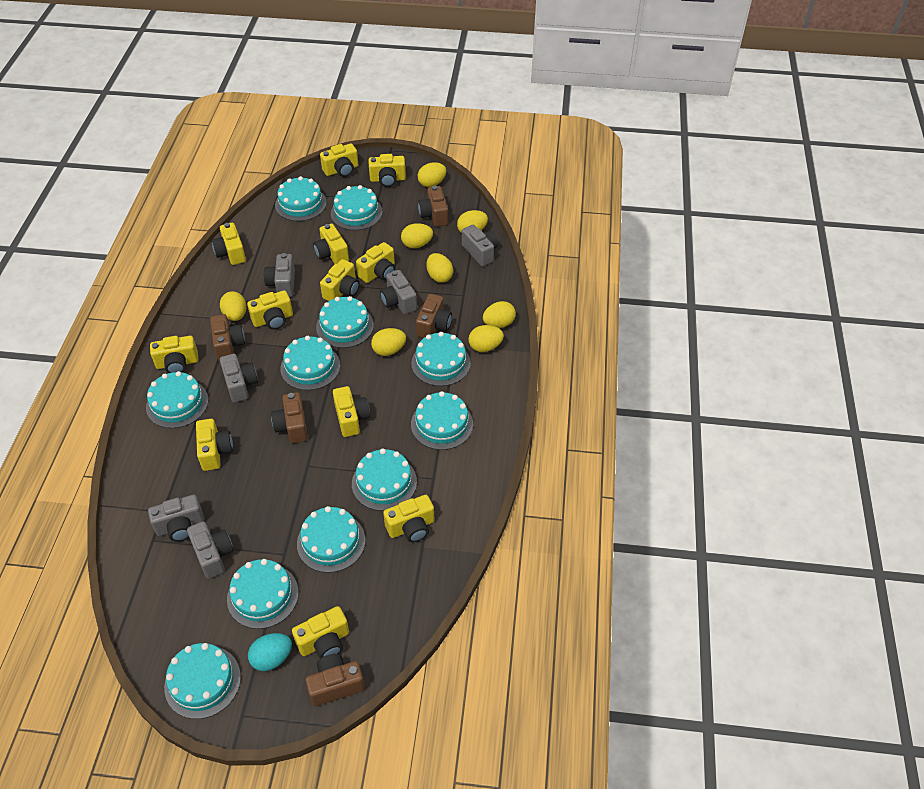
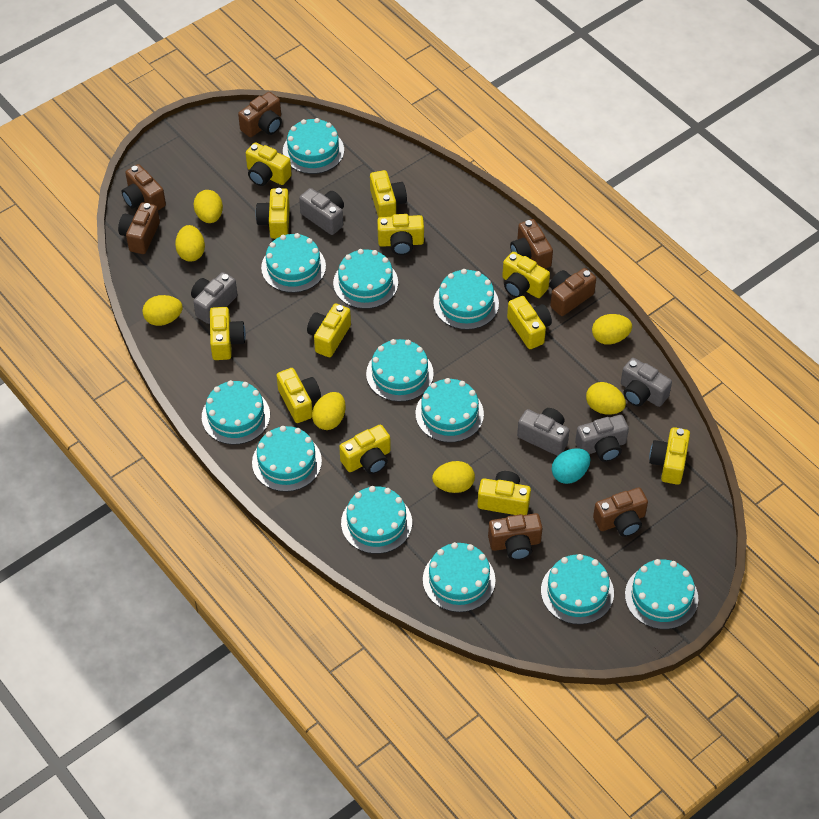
brown camera: 5 -> 7
grey camera: 6 -> 5
turquoise cake: 11 -> 12
yellow egg: 8 -> 7

